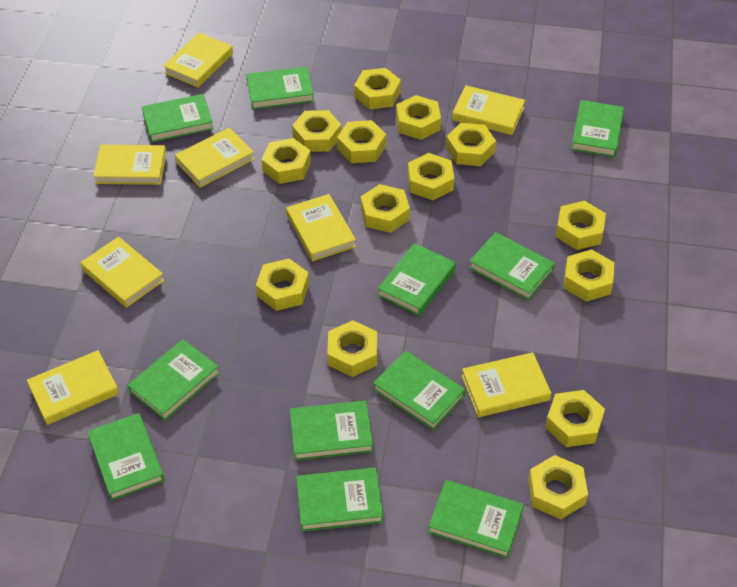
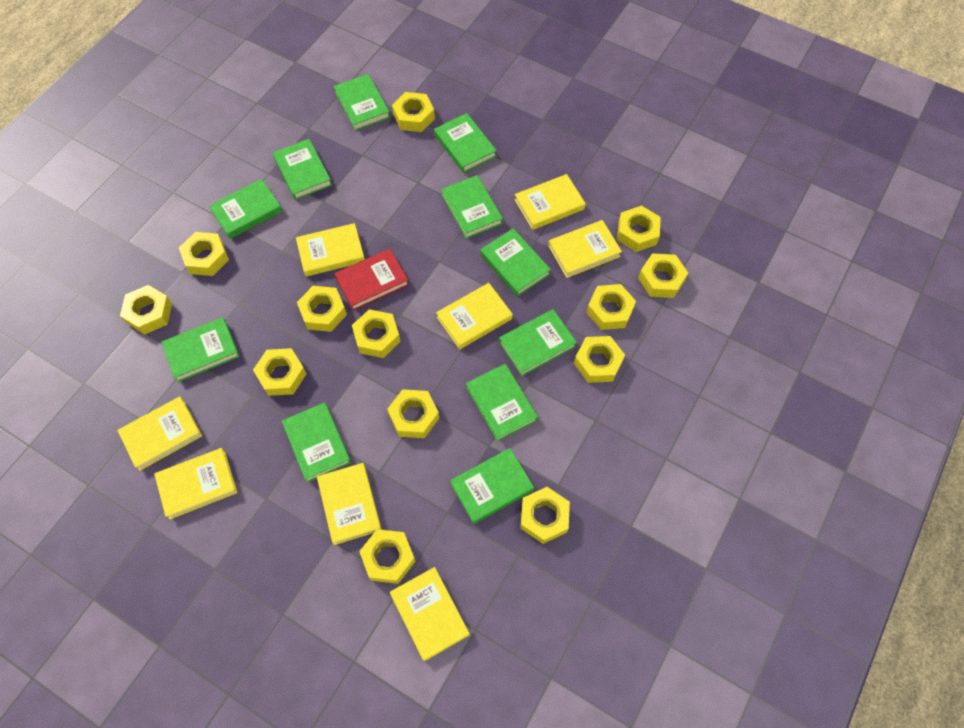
red book: 0 -> 1
yellow nut: 14 -> 13

